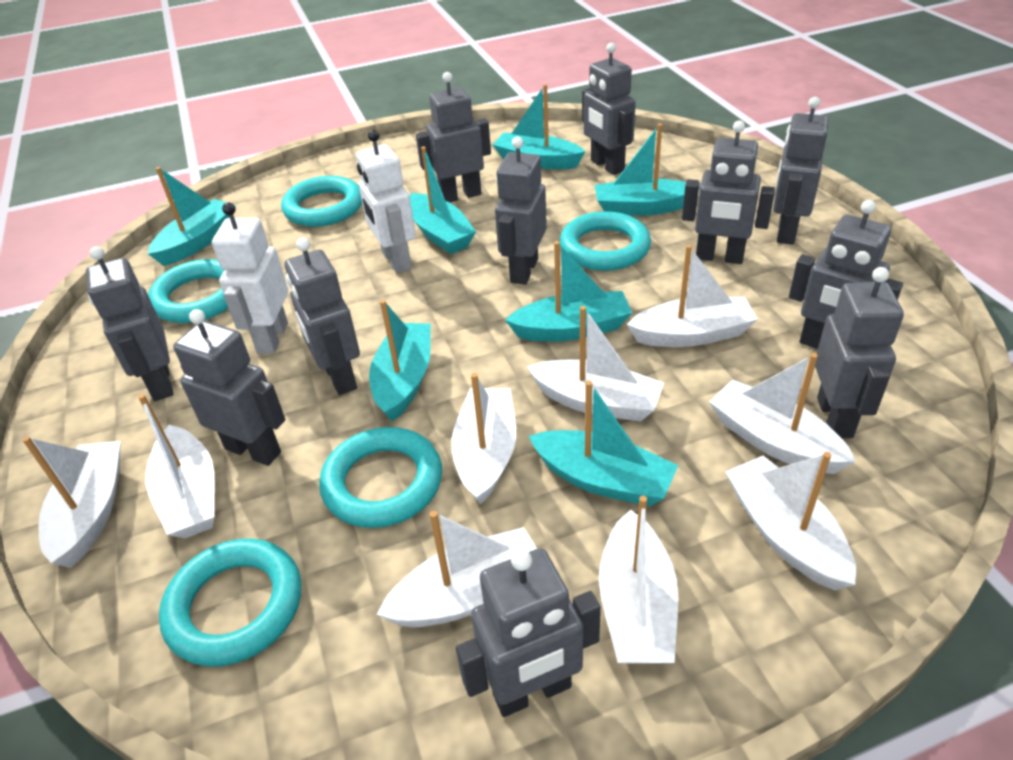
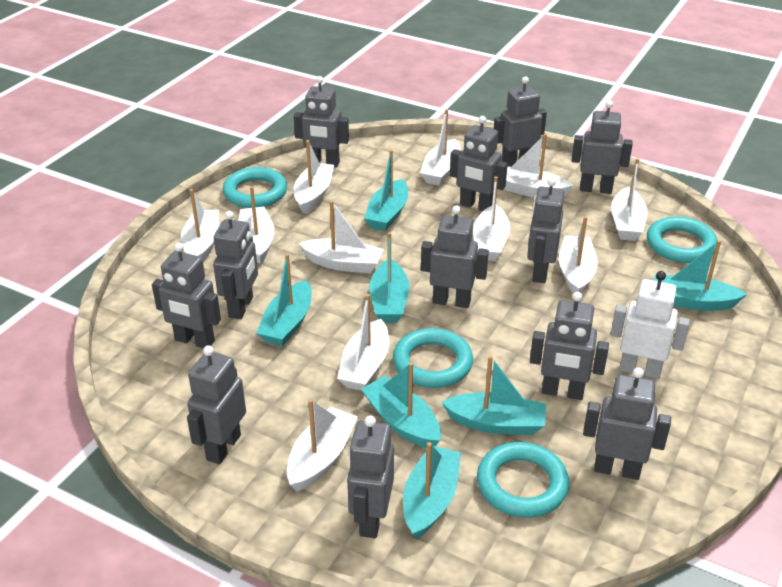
grey robot: 11 -> 12
turquoise ring: 5 -> 4
white boat: 9 -> 11
white robot: 2 -> 1

